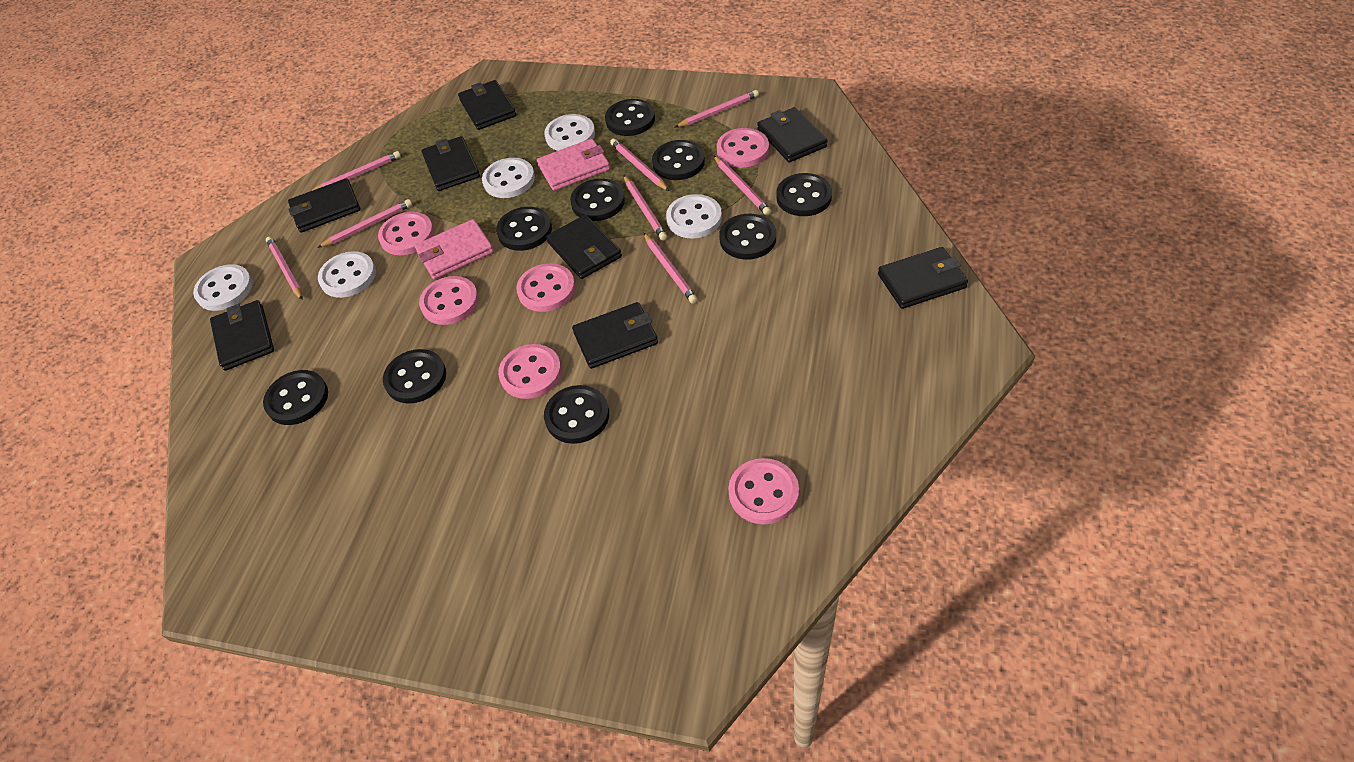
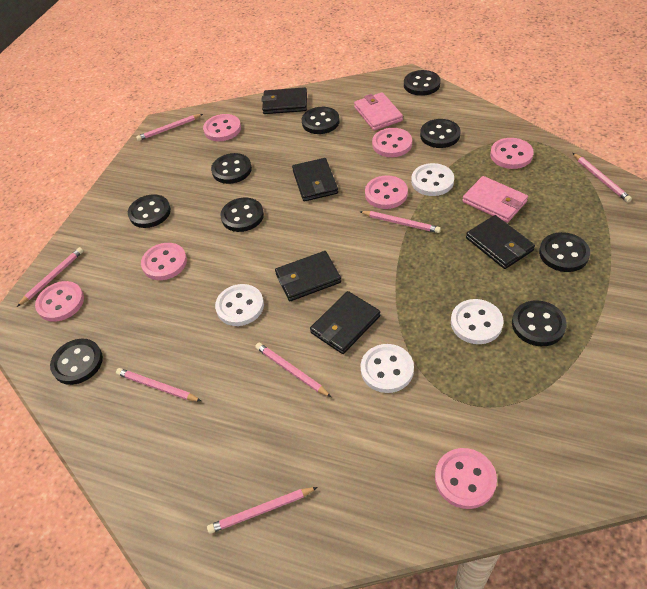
black wallet: 8 -> 5
pink button: 6 -> 7
pink pencil: 8 -> 7
white button: 5 -> 4

